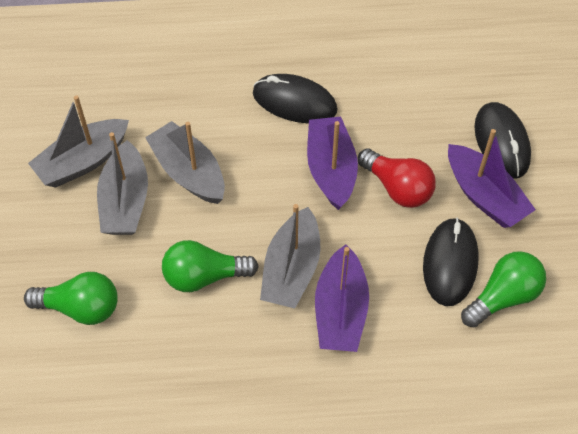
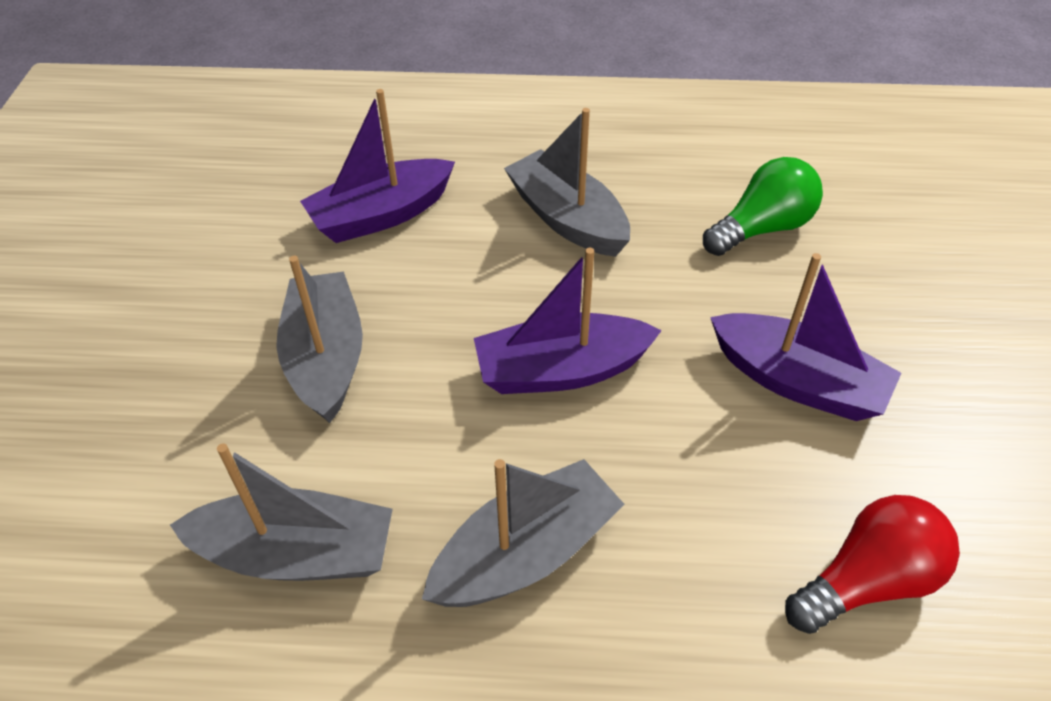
black mouse: 3 -> 0
green light bulb: 3 -> 1

